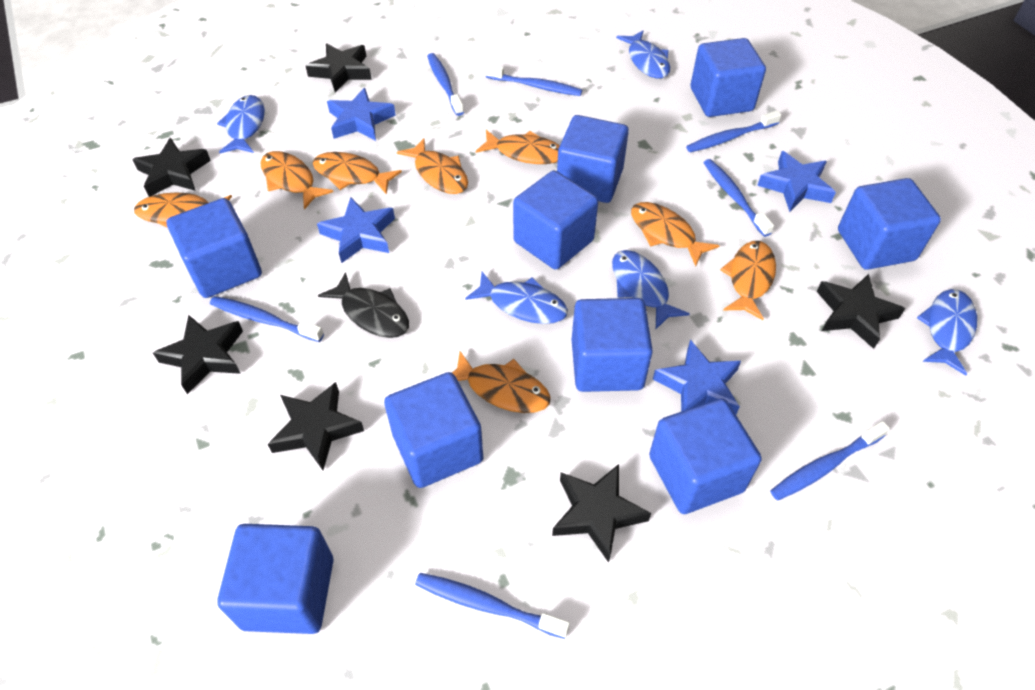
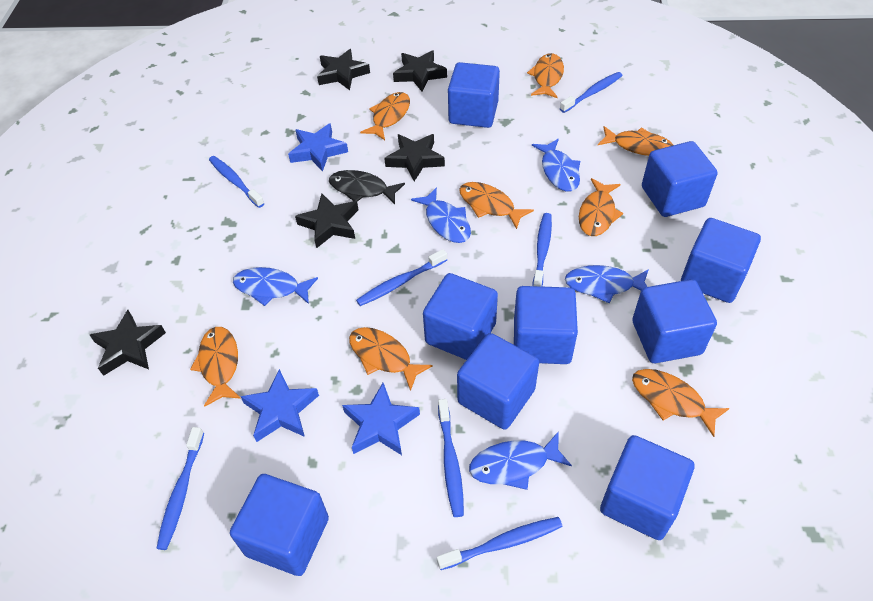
black star: 6 -> 5
blue star: 4 -> 3

